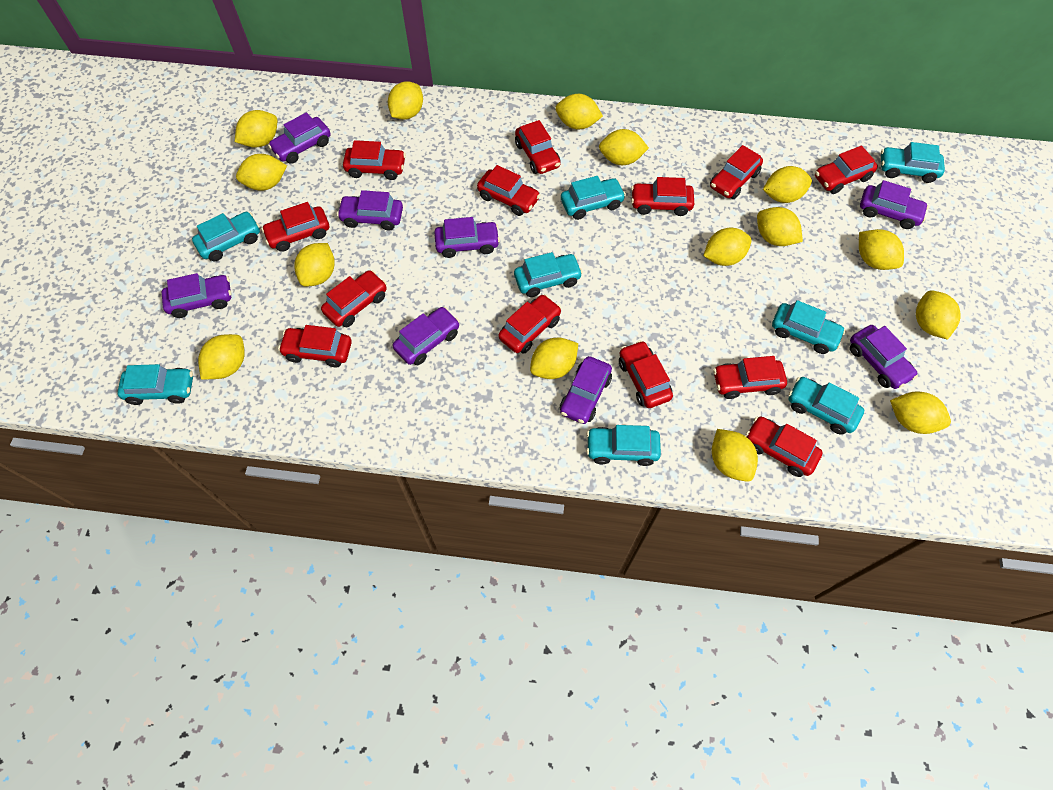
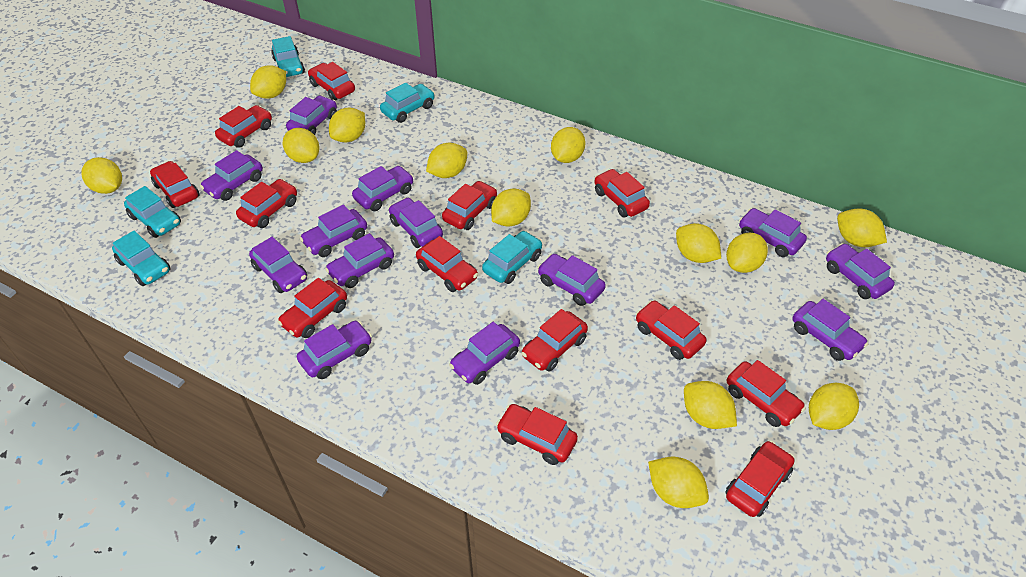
purple car: 8 -> 13
turquoise car: 8 -> 5
yellow lemon: 15 -> 13

